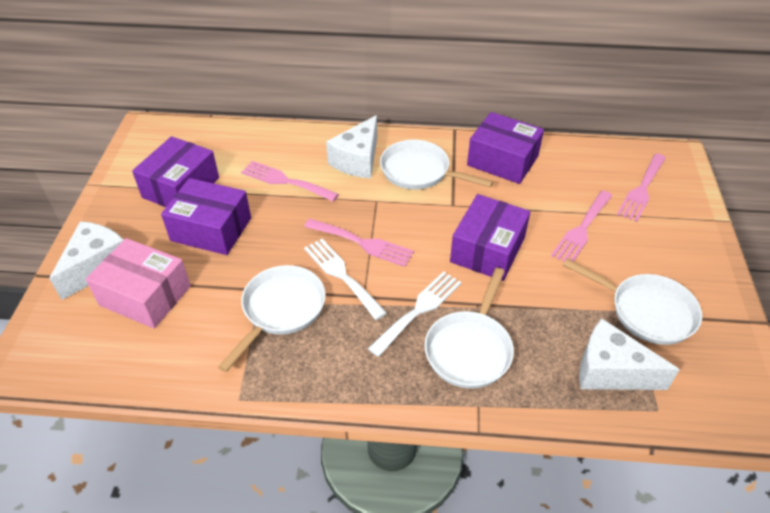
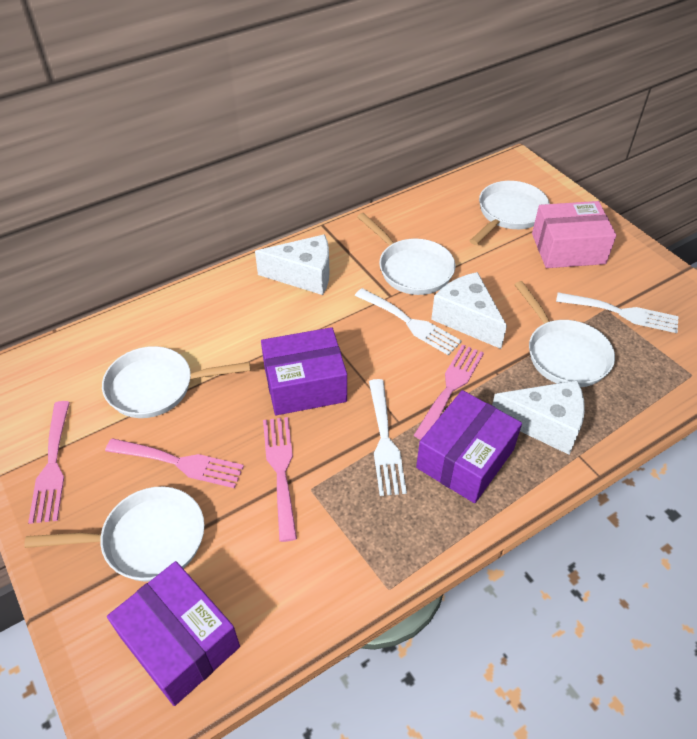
purple box: 4 -> 3
white fork: 2 -> 3
white pan: 4 -> 5

